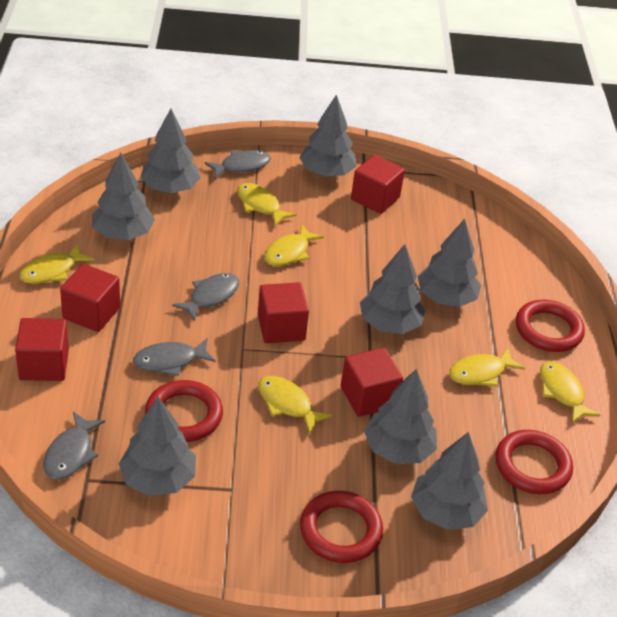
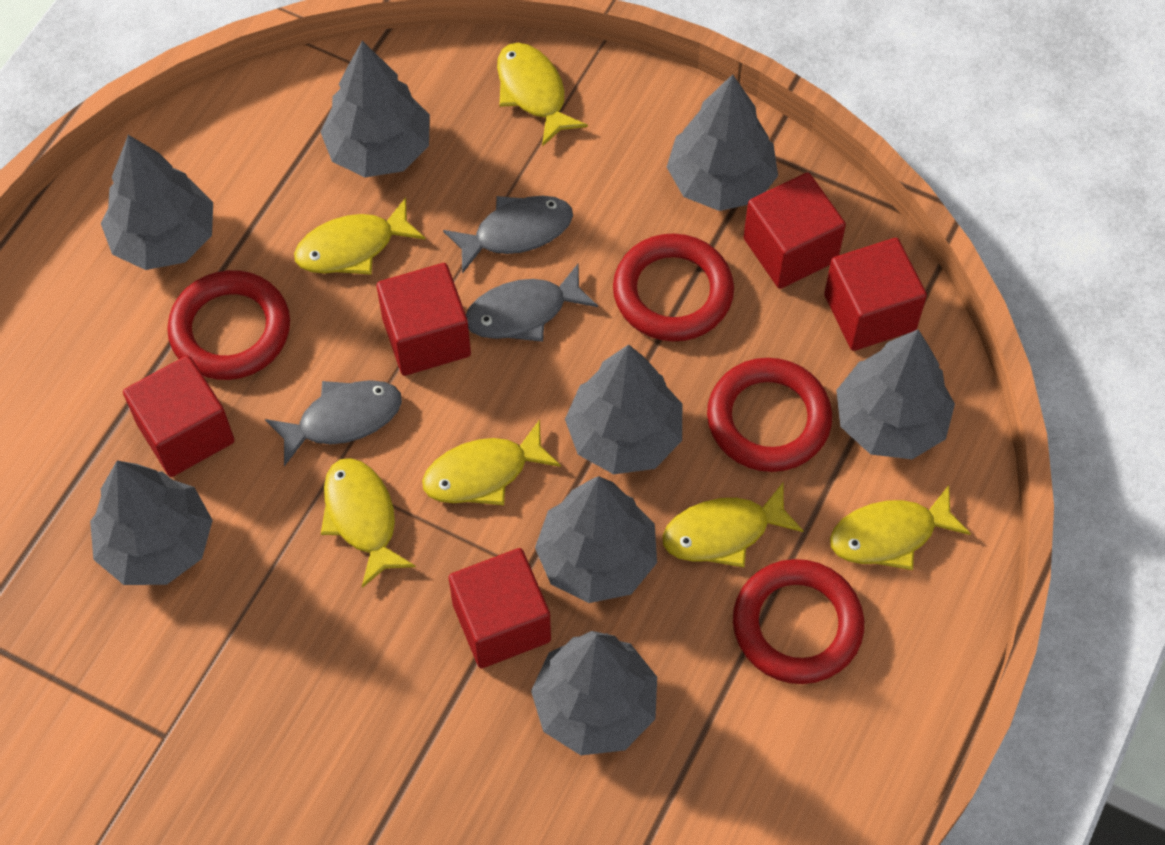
grey fish: 4 -> 3

